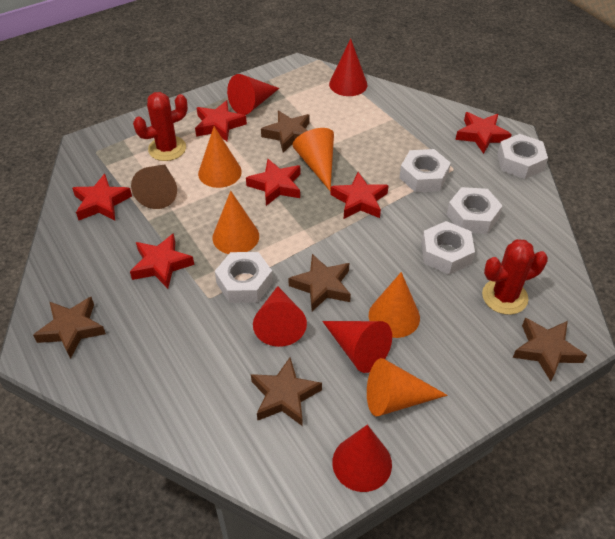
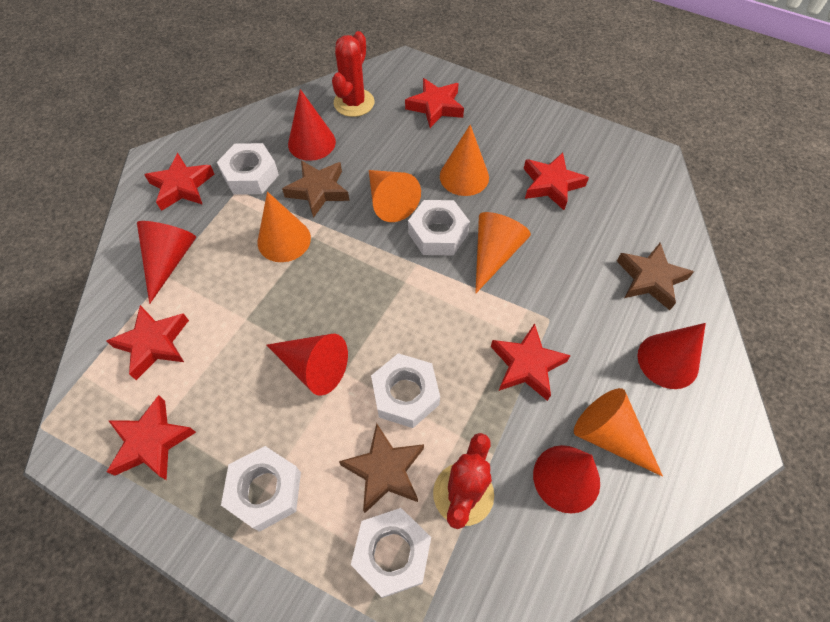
brown cone: 1 -> 0
brown star: 5 -> 3

